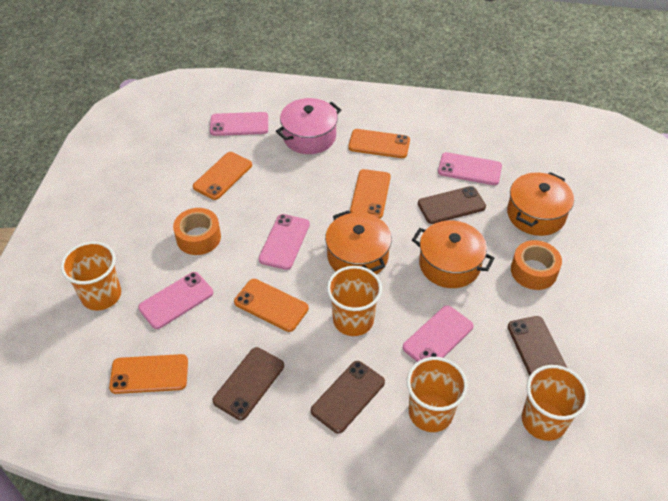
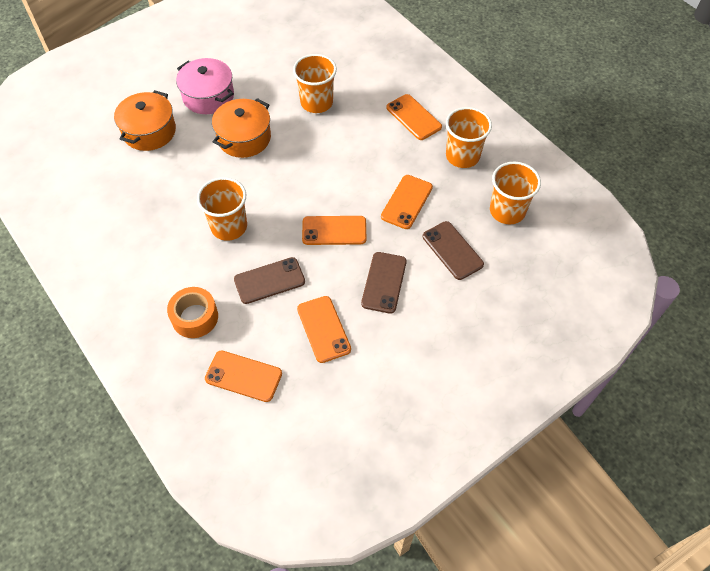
brown phone: 4 -> 3
orange pot: 3 -> 2
orange tape: 2 -> 1
pink phone: 5 -> 0

